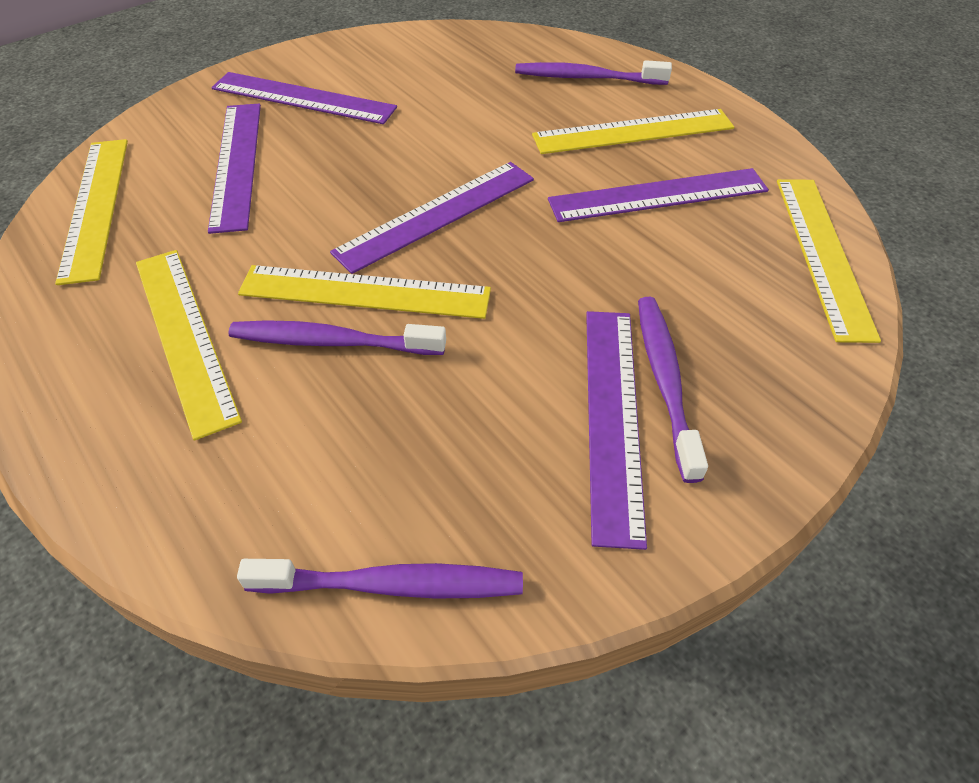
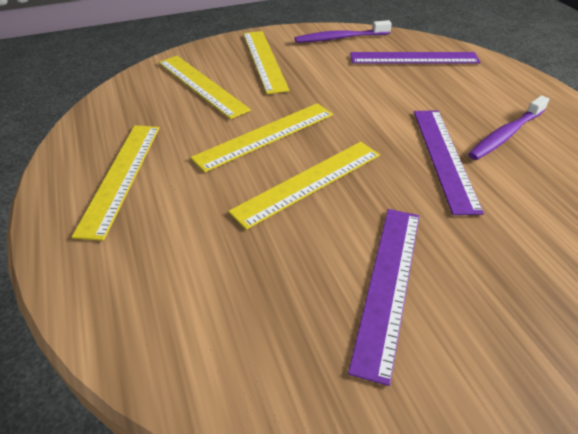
purple ruler: 5 -> 3
purple toothbrush: 4 -> 2

